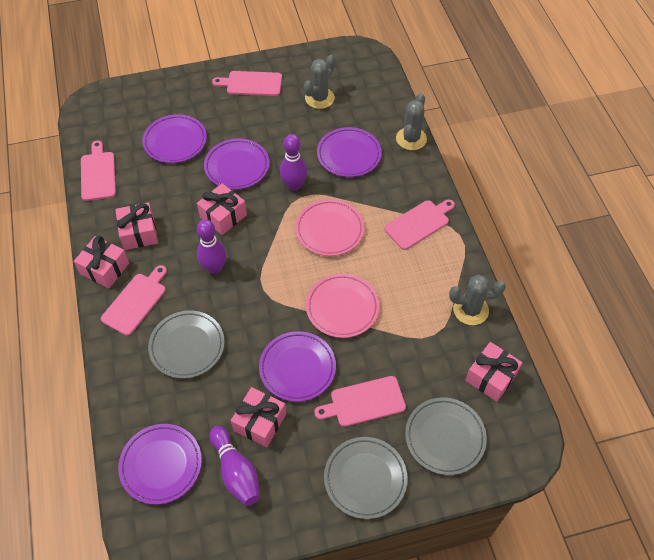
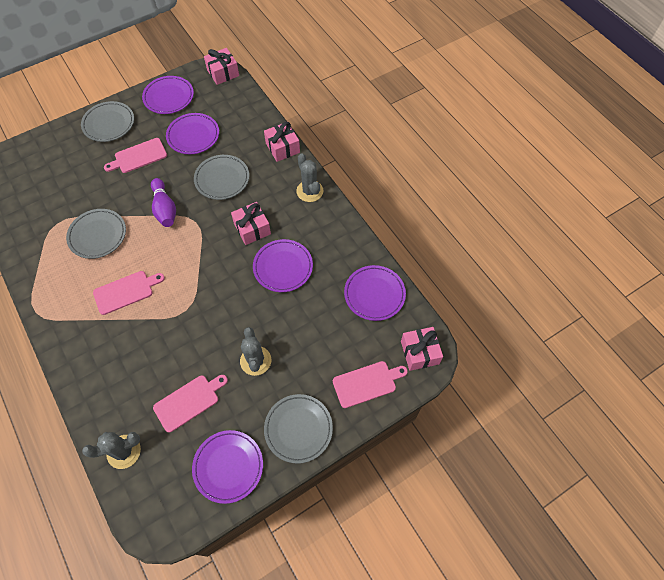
grey plate: 3 -> 4
pink cutting board: 5 -> 4
pink gift: 5 -> 4
pink plate: 2 -> 0
purple bowling pin: 3 -> 1

